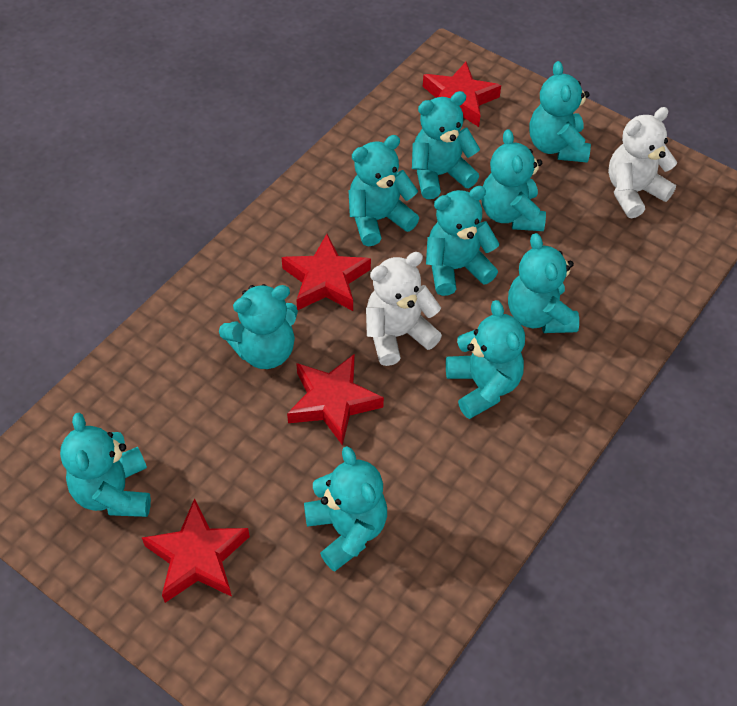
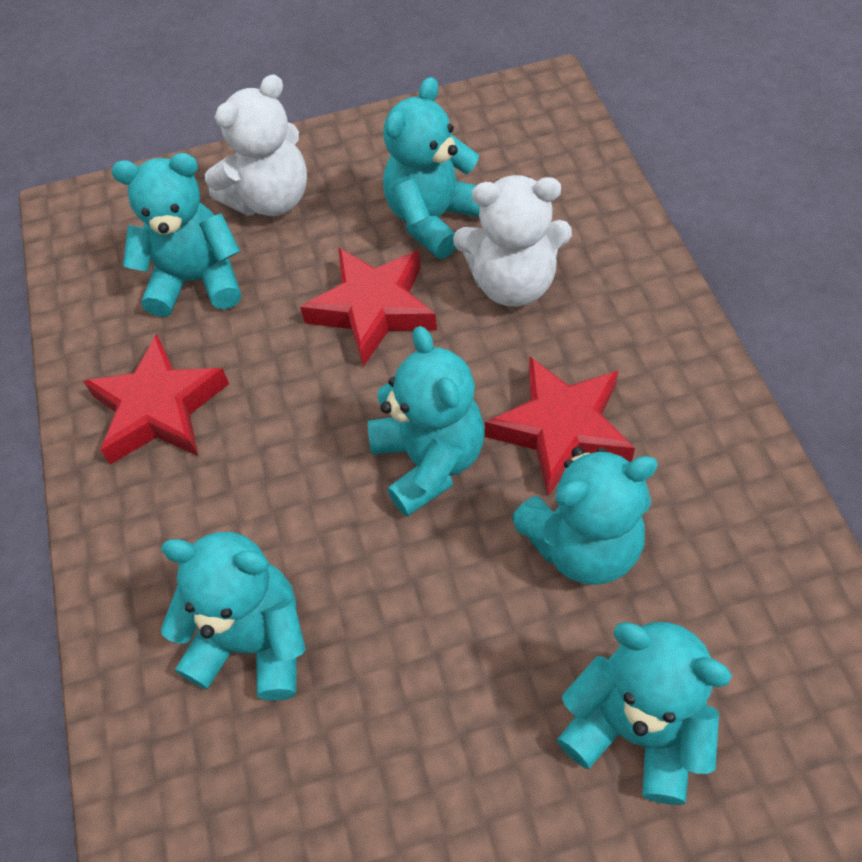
red star: 4 -> 3
turquoise teddy bear: 10 -> 6

